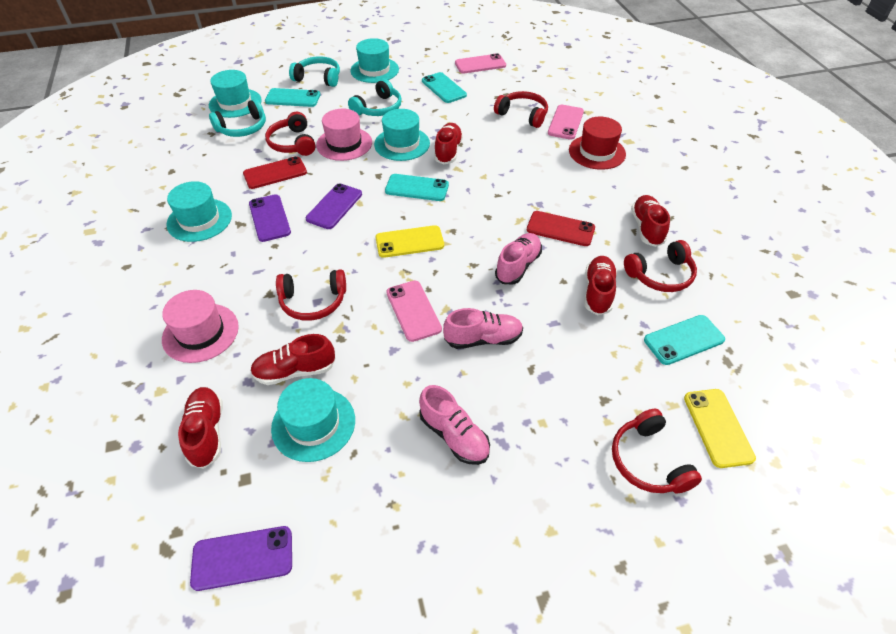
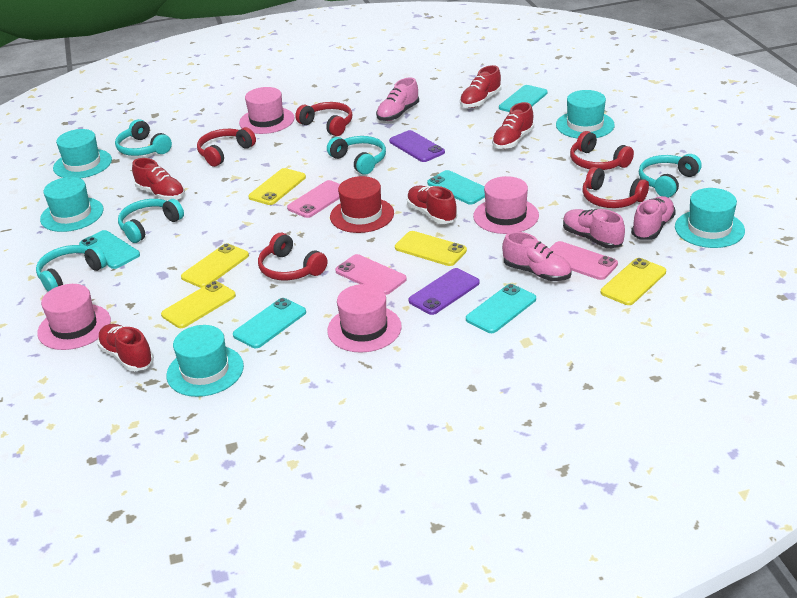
pink hat: 2 -> 4
pink shoe: 3 -> 4
purple phone: 3 -> 2
red phone: 2 -> 0
turquoise headphones: 3 -> 5
turquoise phone: 4 -> 5
yellow phone: 2 -> 5

